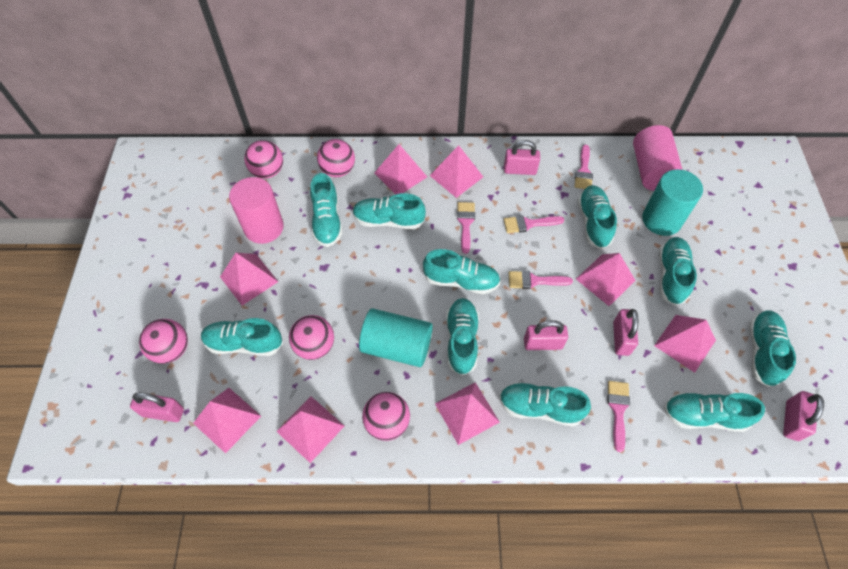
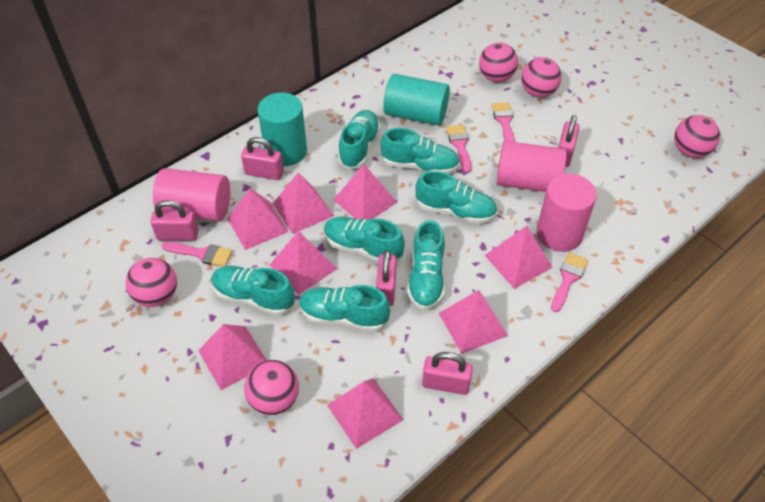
pink brush: 5 -> 4
pink cylinder: 2 -> 3
turquoise shoe: 10 -> 7

